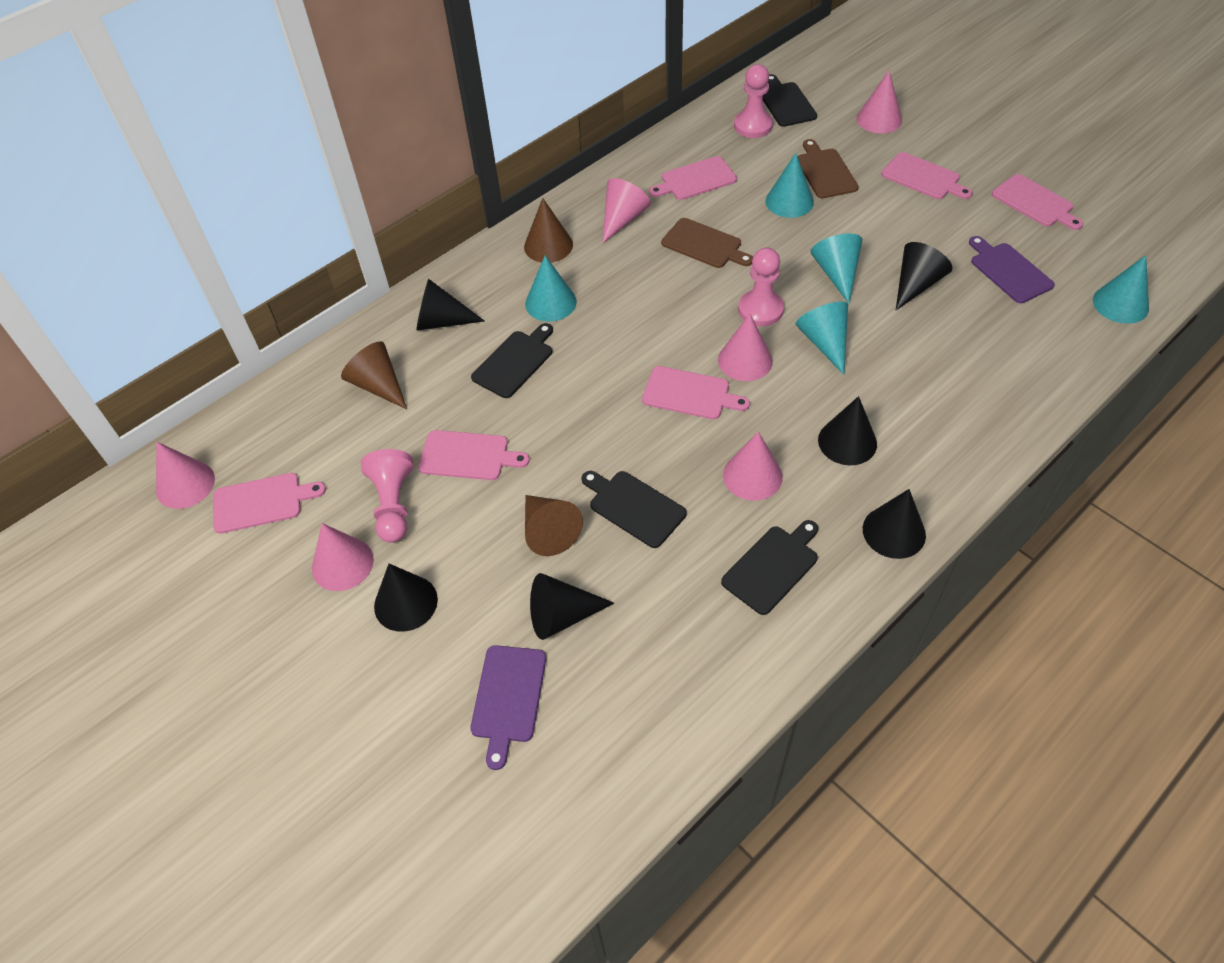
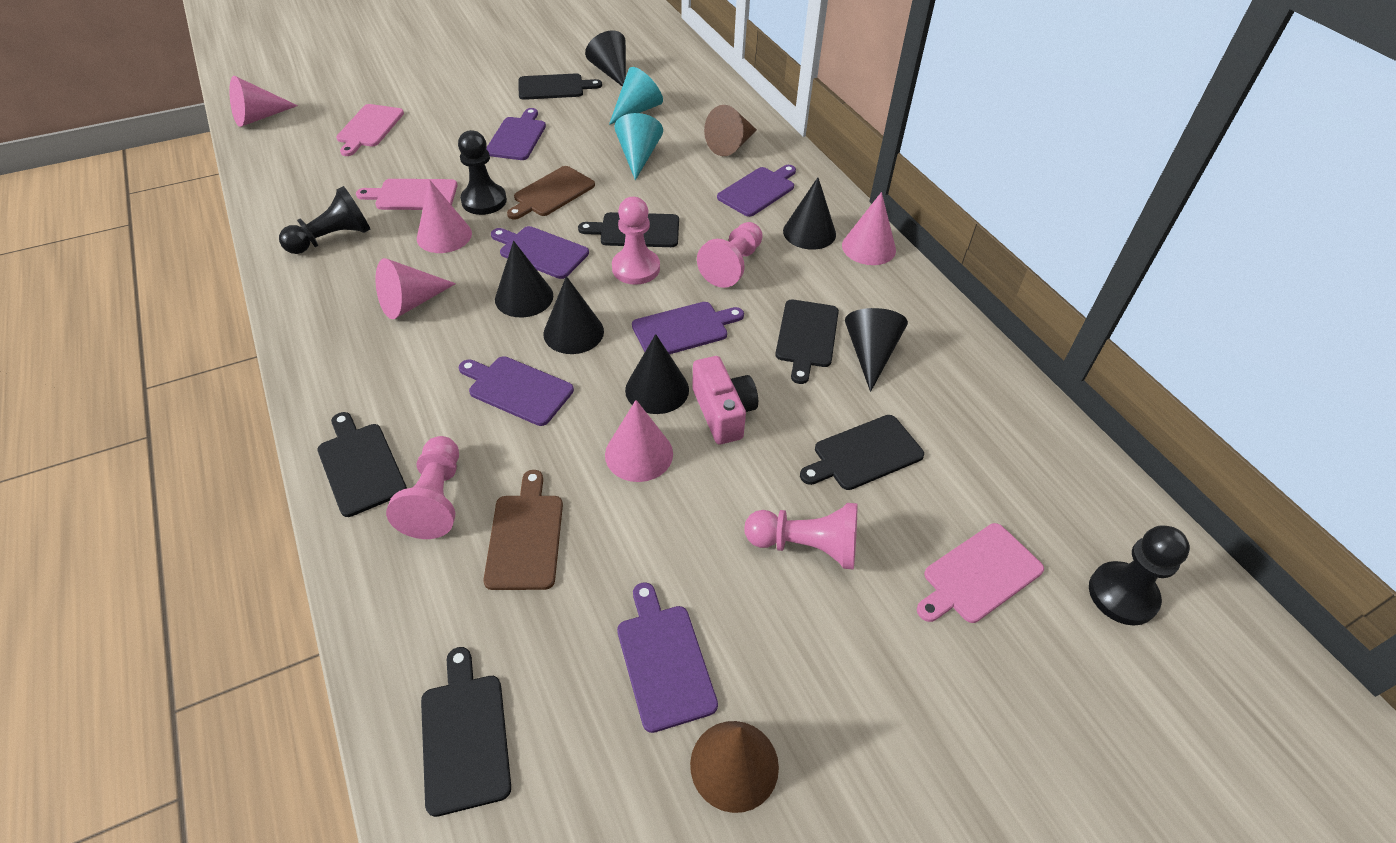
black cutting board: 4 -> 6
black pawn: 0 -> 3
brown cone: 3 -> 2
pink camera: 0 -> 1
pink cone: 6 -> 5
pink cutting board: 6 -> 3
pink pawn: 3 -> 4
purple cutting board: 2 -> 6
turquoise cone: 5 -> 2

